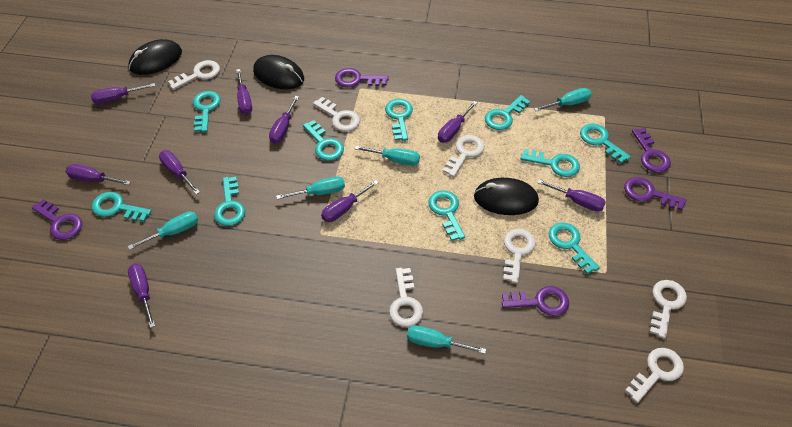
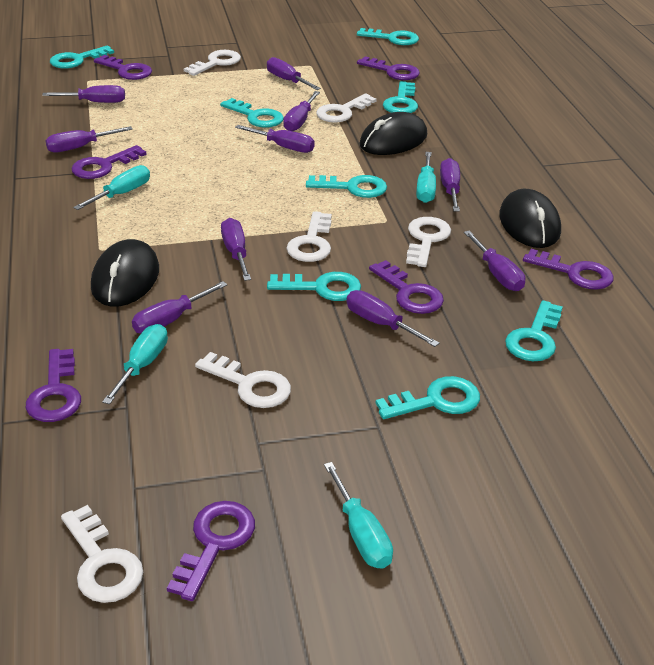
purple key: 5 -> 7
purple screwdriver: 9 -> 10
turquoise key: 10 -> 8
turquoise screwdriver: 5 -> 4
white key: 7 -> 6

